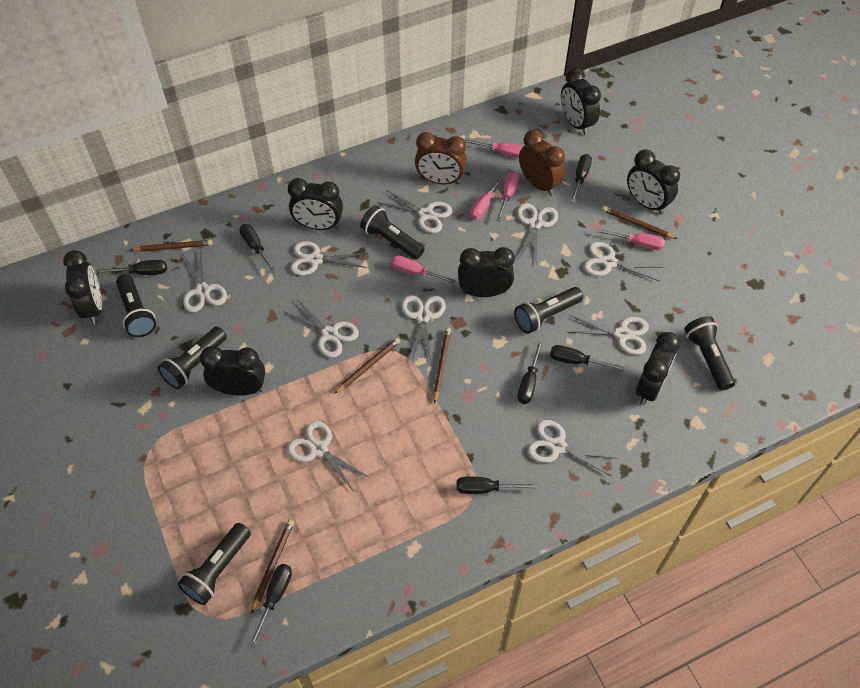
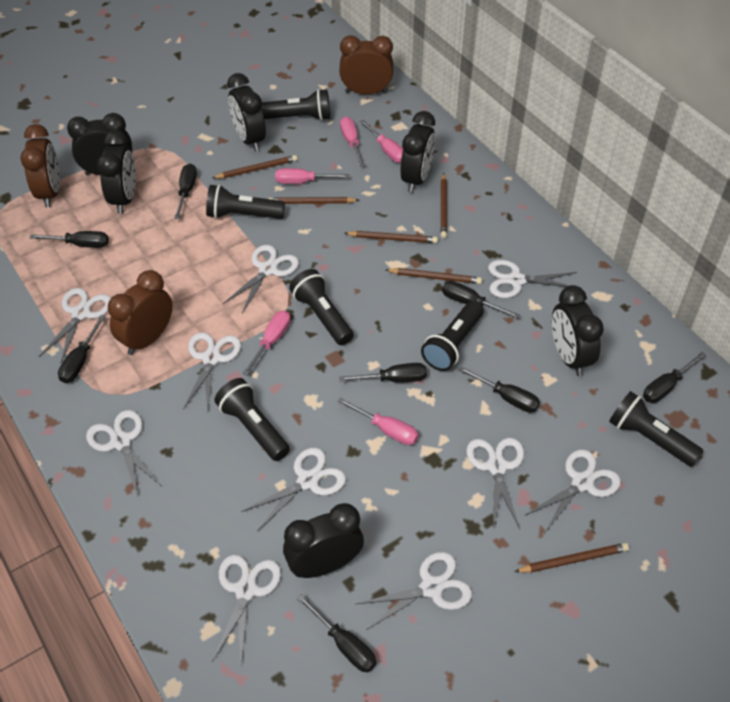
black clock: 7 -> 6
black screwdriver: 7 -> 8
brown clock: 2 -> 3
brown pencil: 5 -> 6

